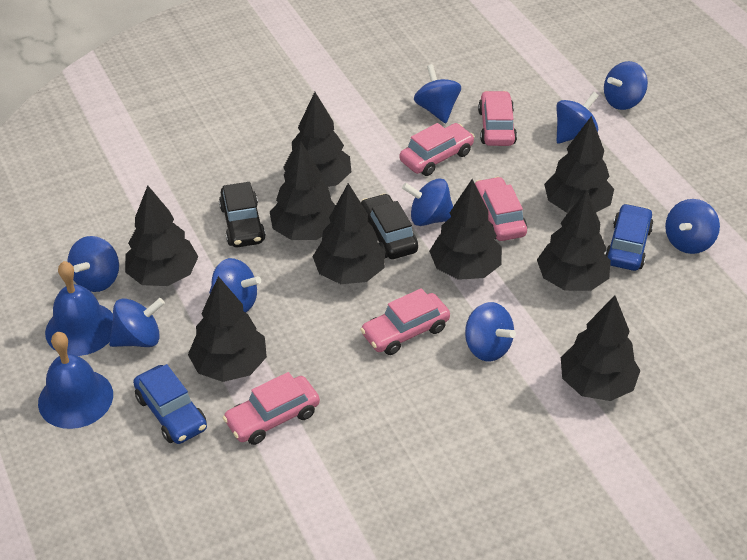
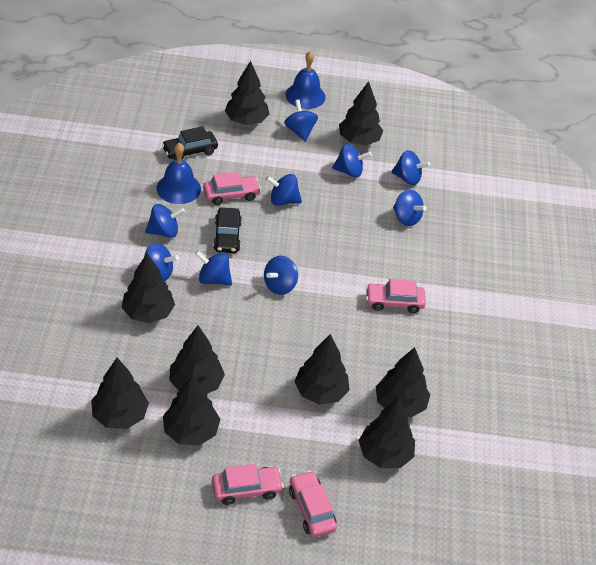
blue car: 2 -> 0
pink car: 5 -> 4

